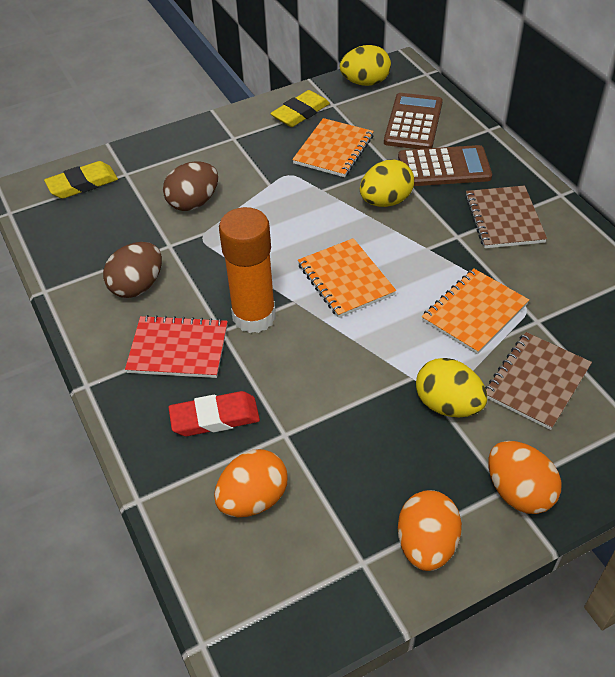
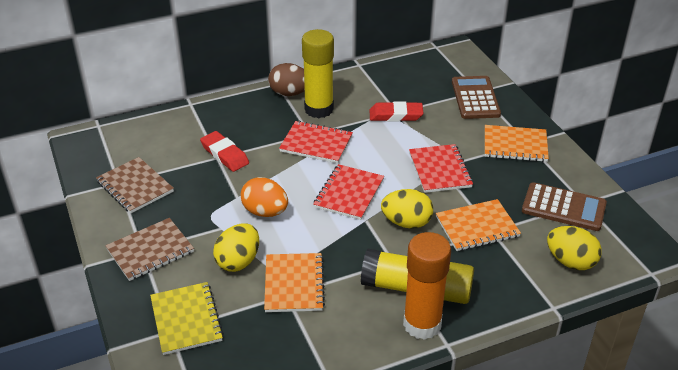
brown egg: 2 -> 1
orange egg: 3 -> 1
red eraser: 1 -> 2
red notebook: 1 -> 3
yellow eraser: 2 -> 0
yellow glue stick: 0 -> 2
yellow notebook: 0 -> 1

